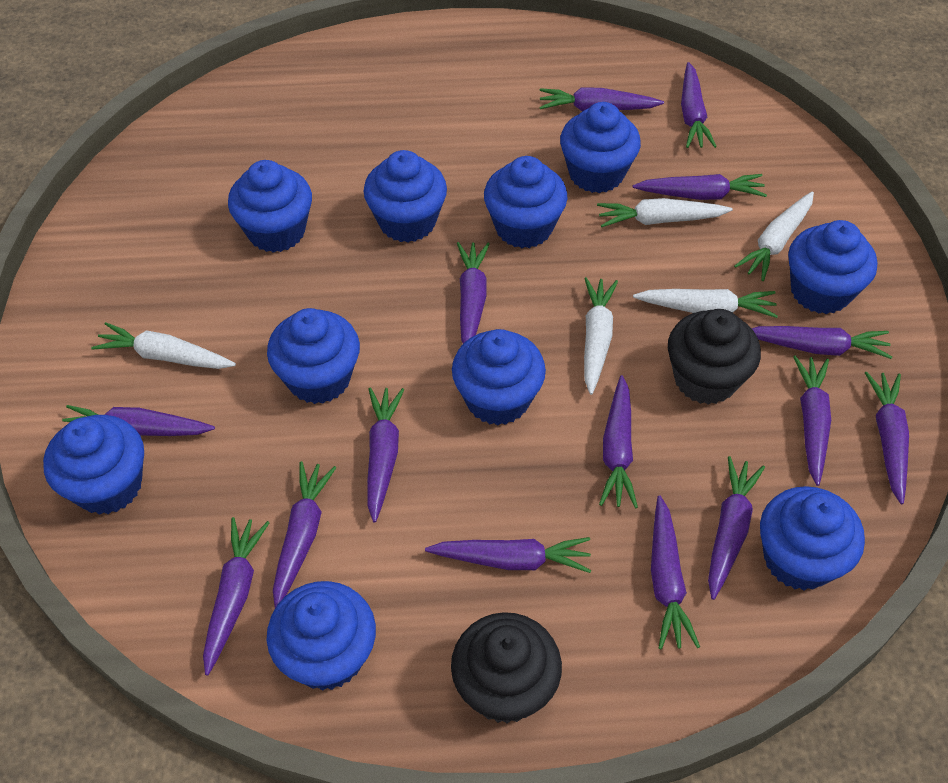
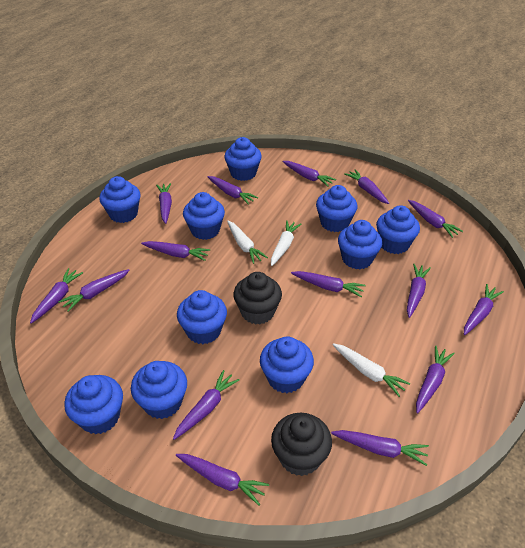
white carrot: 5 -> 3

